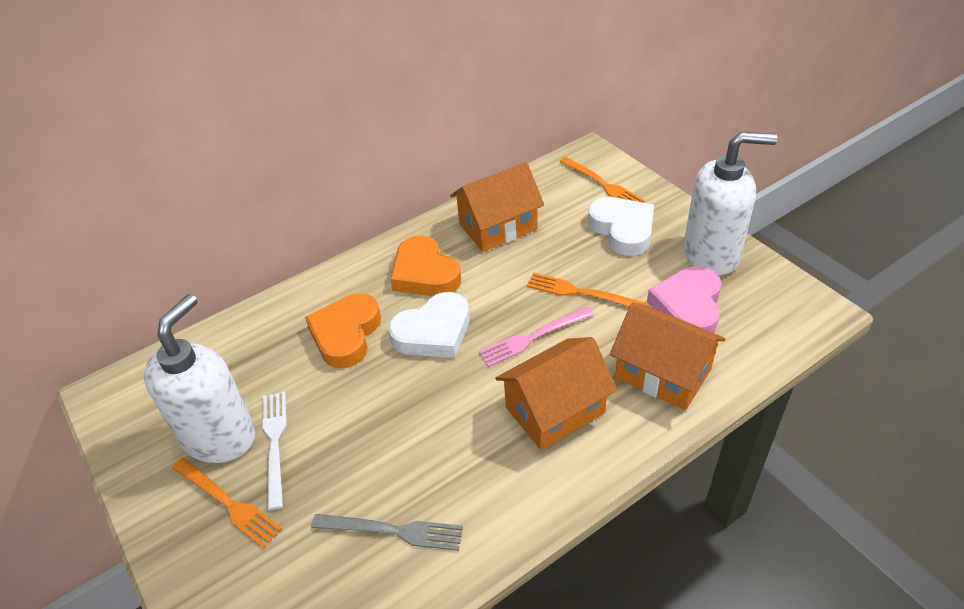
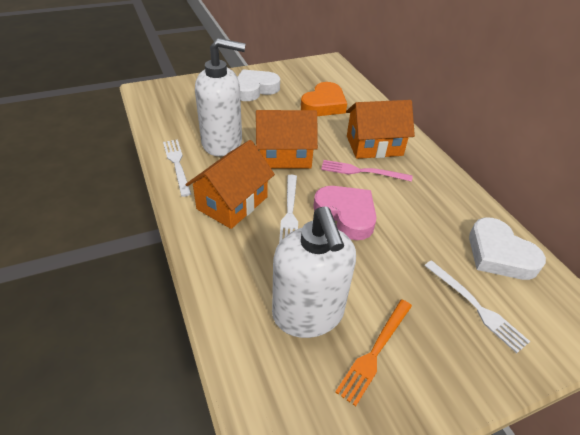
grey fork: 1 -> 0
orange fork: 3 -> 1
orange heart: 2 -> 1
white fork: 1 -> 3

